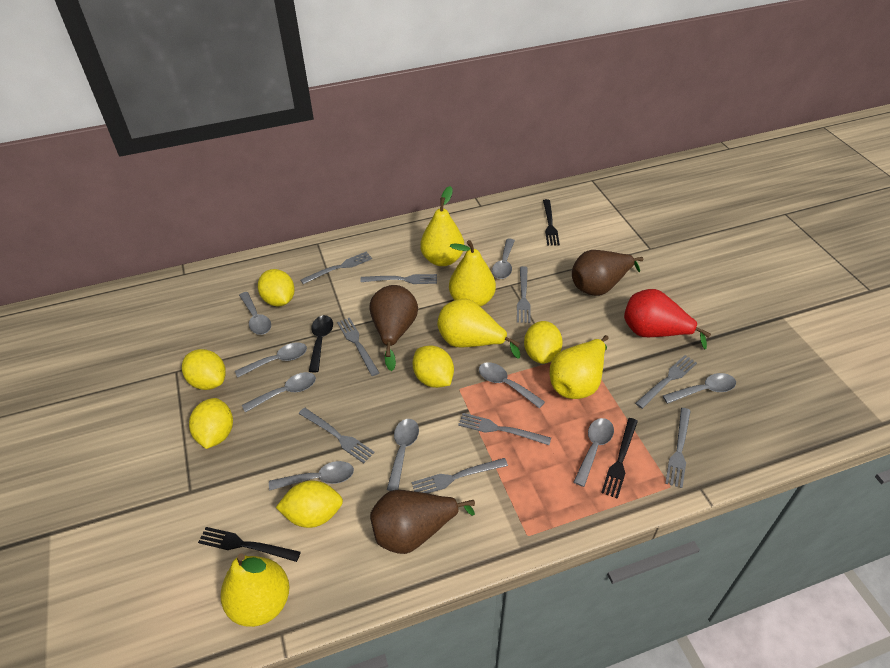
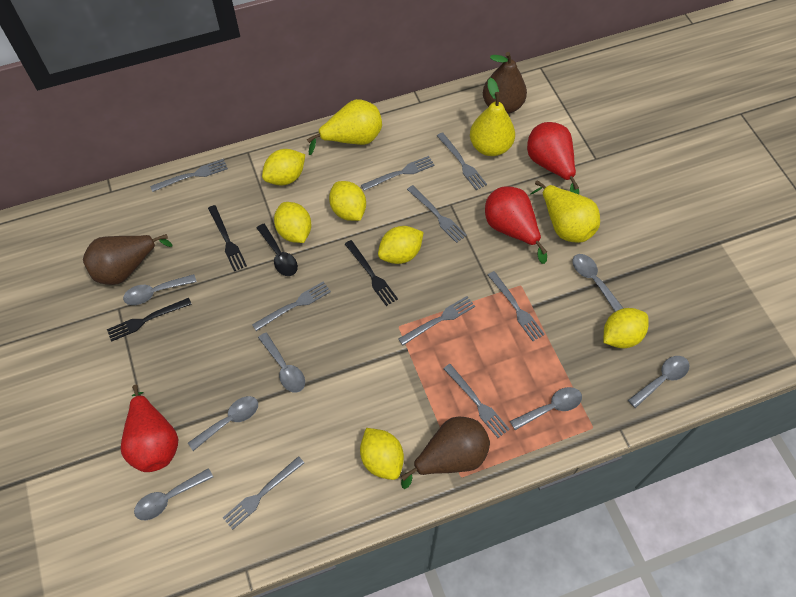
grey spoon: 9 -> 7
red pear: 1 -> 3
yellow pear: 5 -> 3

